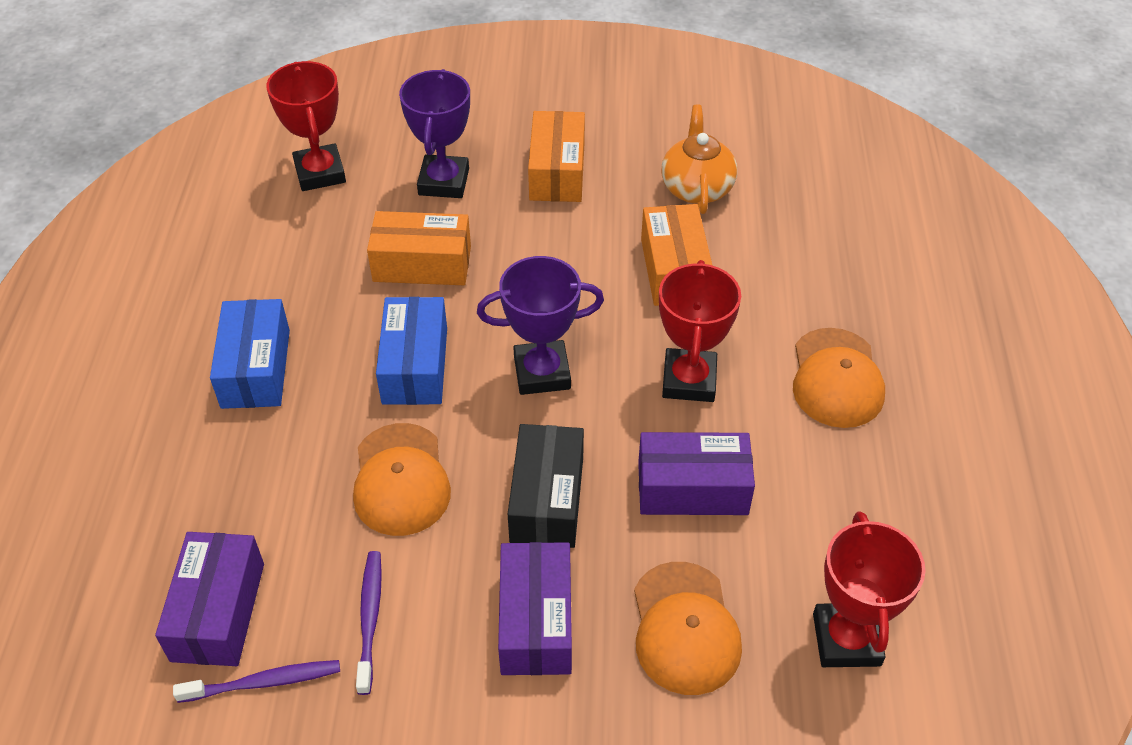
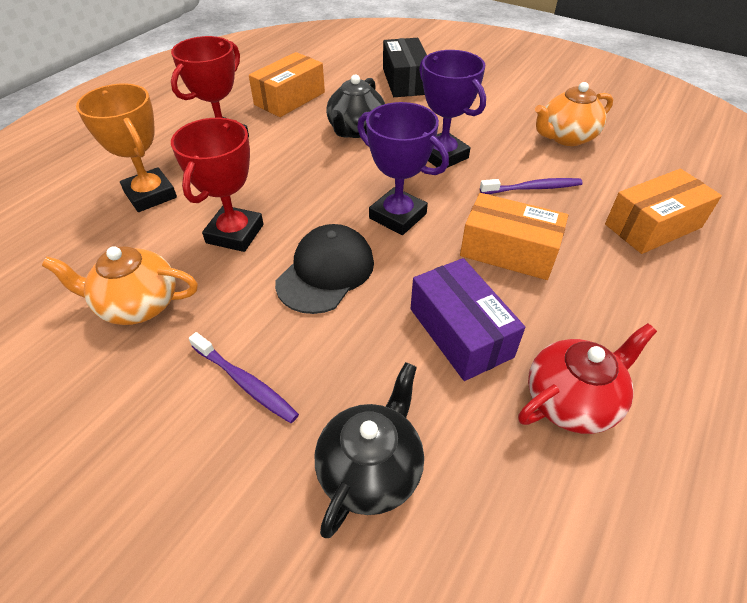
black cap: 0 -> 1
black teapot: 0 -> 2
blue box: 2 -> 0
orange cap: 3 -> 0
orange teapot: 1 -> 2
orange trophy: 0 -> 1
purple box: 3 -> 1
red teapot: 0 -> 1
red trophy: 3 -> 2

